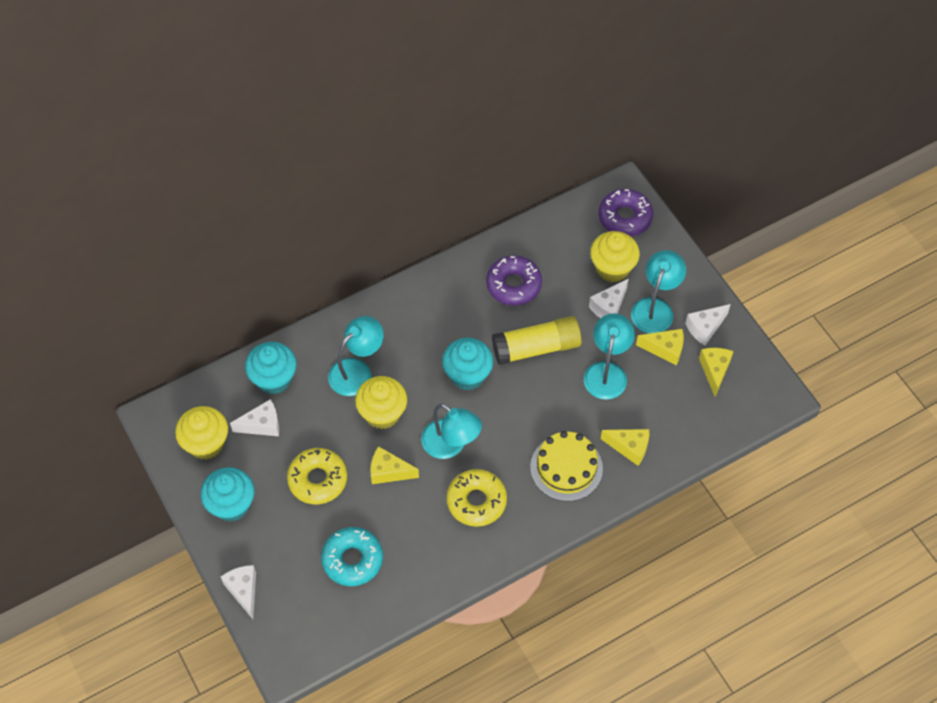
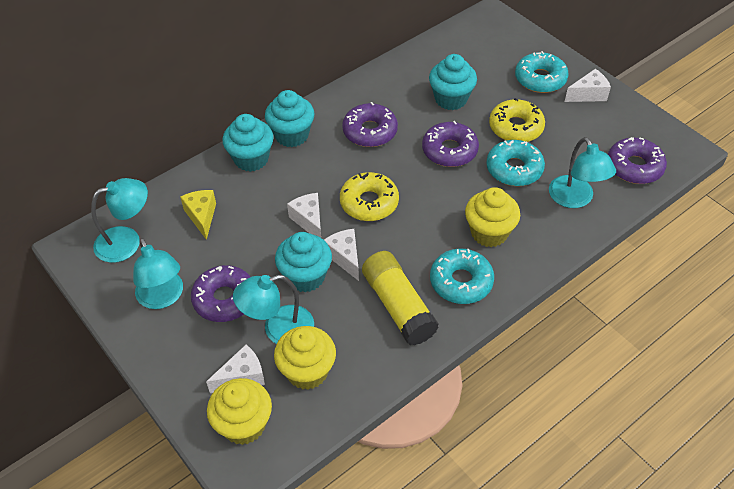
purple donut: 2 -> 4
turquoise cupcake: 3 -> 4
turquoise donut: 1 -> 3
yellow cake: 1 -> 0
yellow cheese: 4 -> 1

